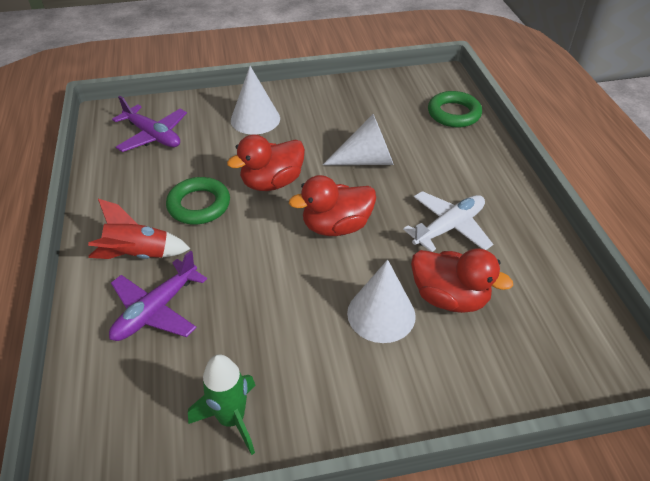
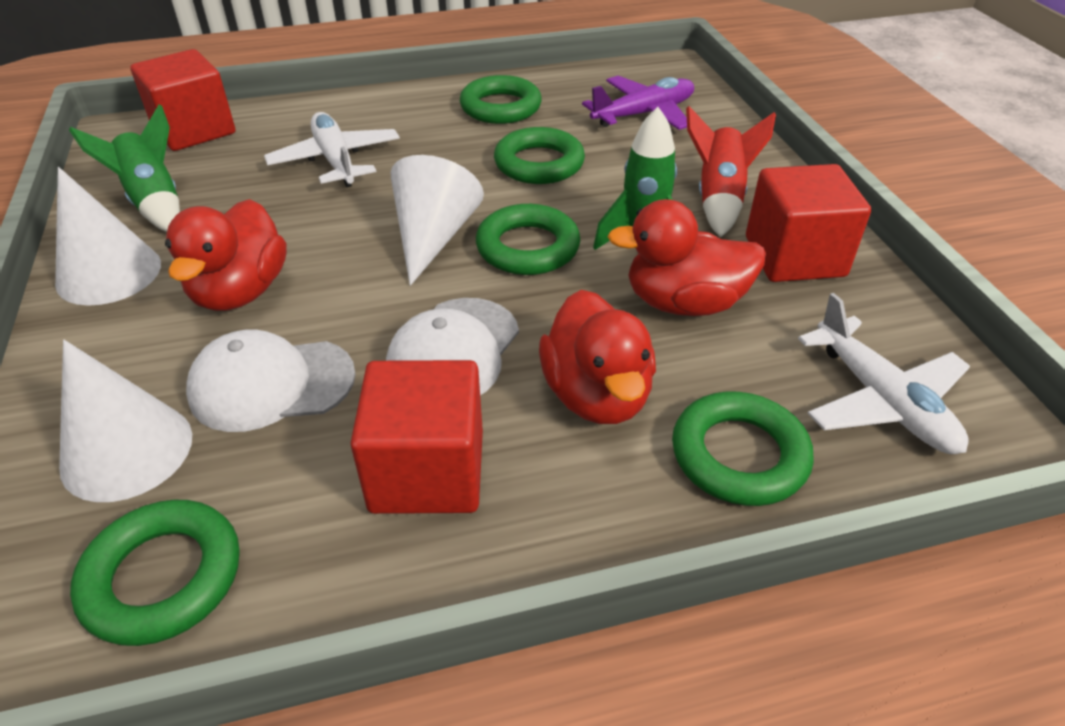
green ring: 2 -> 5
green rocket: 1 -> 2
purple plane: 2 -> 1
red cube: 0 -> 3
white cap: 0 -> 2
white plane: 1 -> 2

